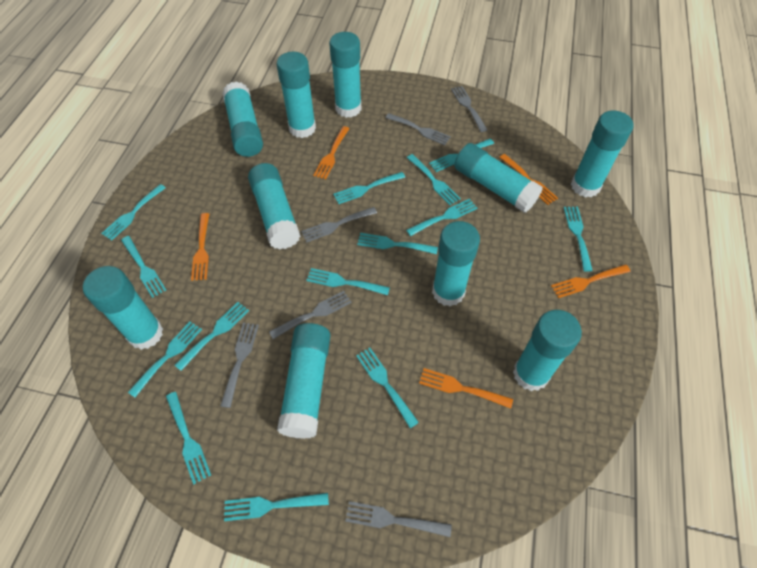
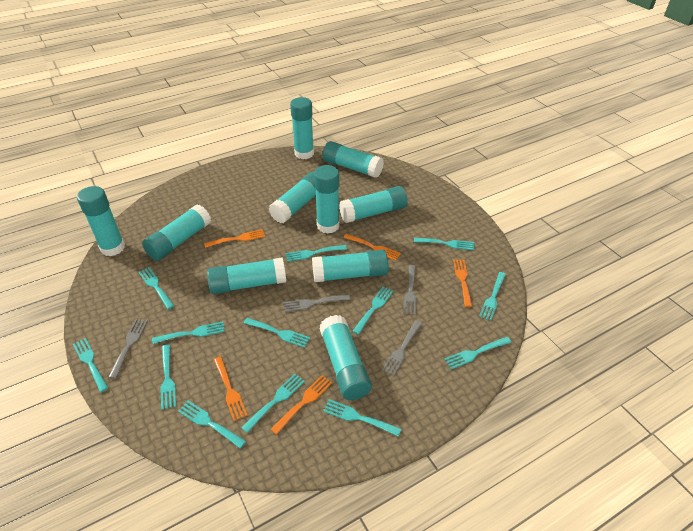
grey fork: 6 -> 4
turquoise fork: 14 -> 13

